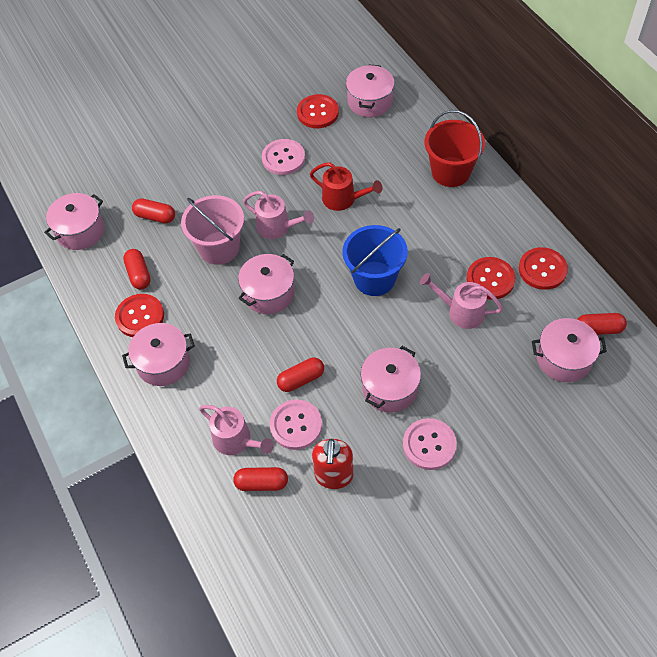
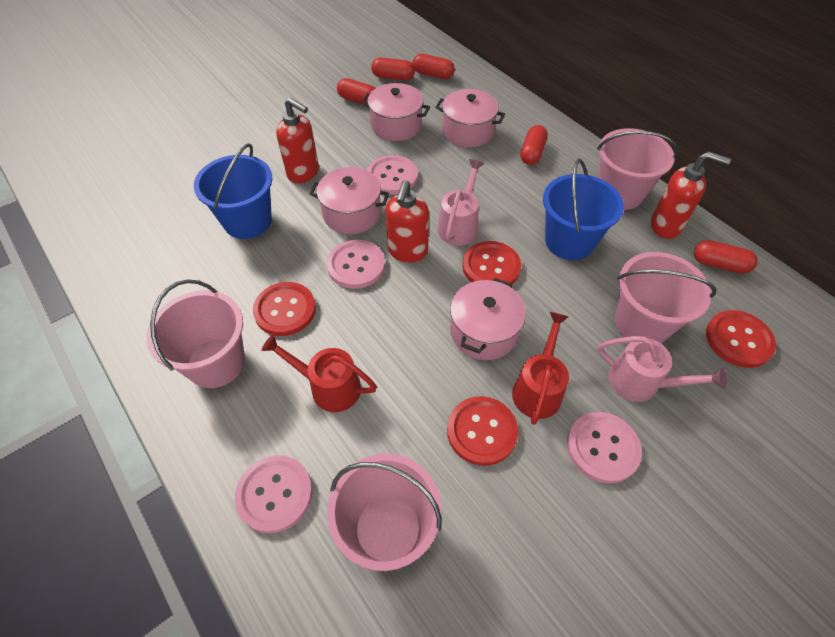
blue bucket: 1 -> 2
pink bucket: 1 -> 4
pink button: 3 -> 4
pink pot: 6 -> 4
pink watering can: 3 -> 2
red bucket: 1 -> 0
red soap dispenser: 1 -> 3
red watering can: 1 -> 2

